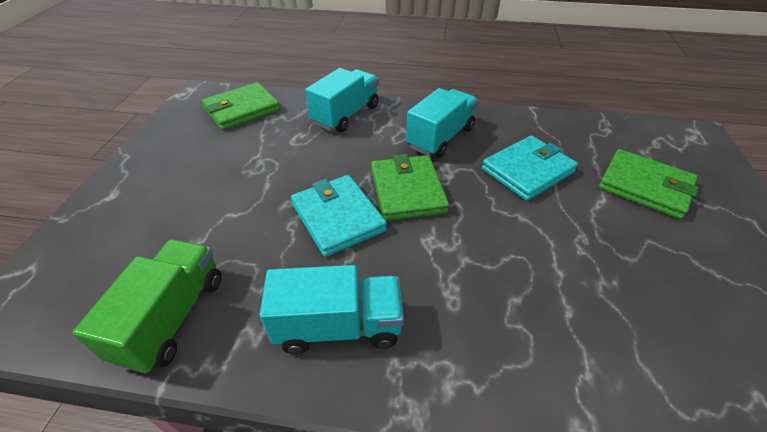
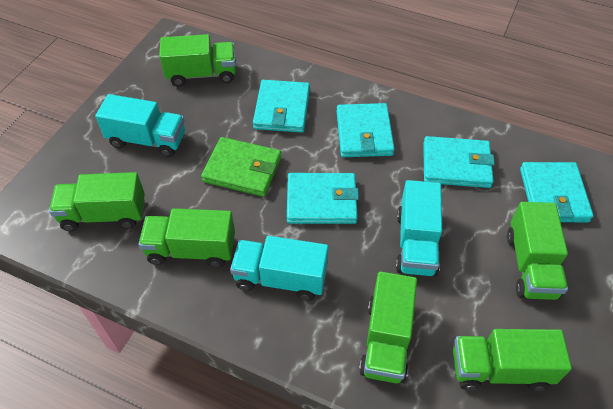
green truck: 1 -> 6
green wallet: 3 -> 1
turquoise wallet: 2 -> 5

